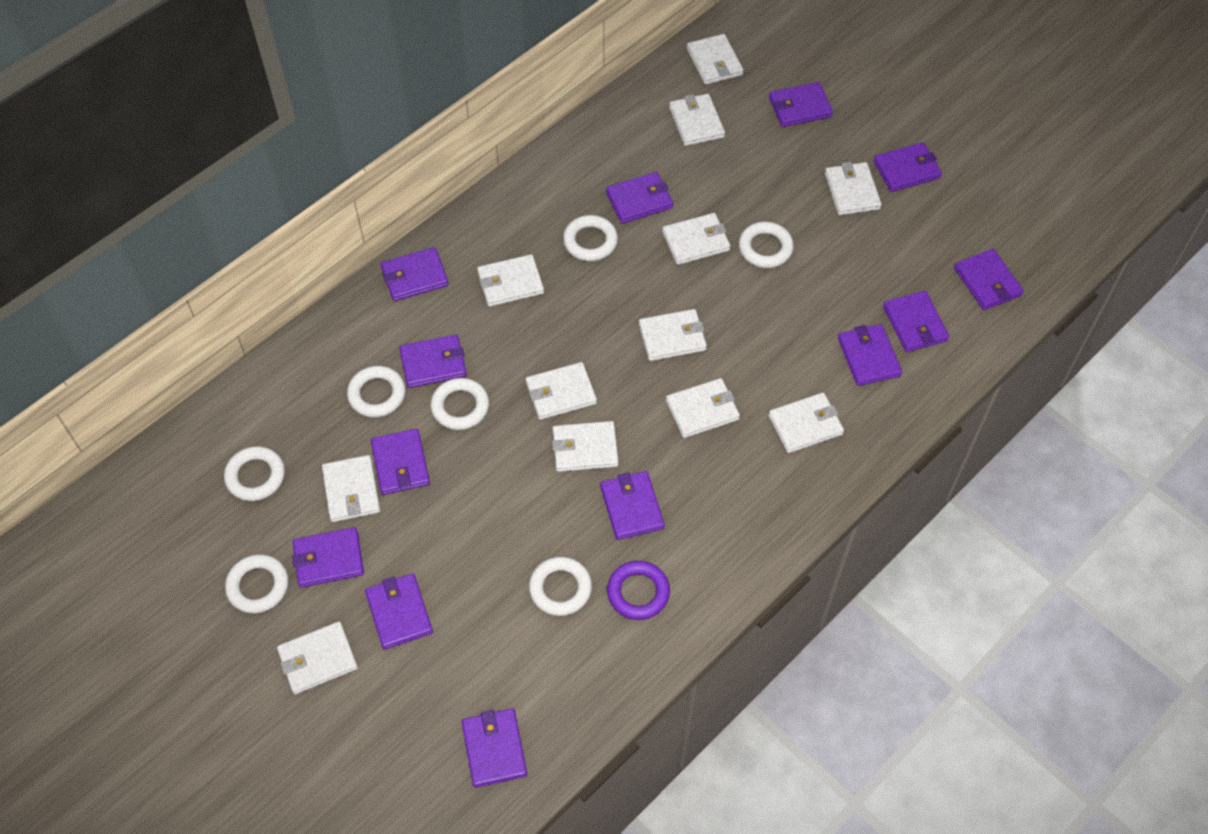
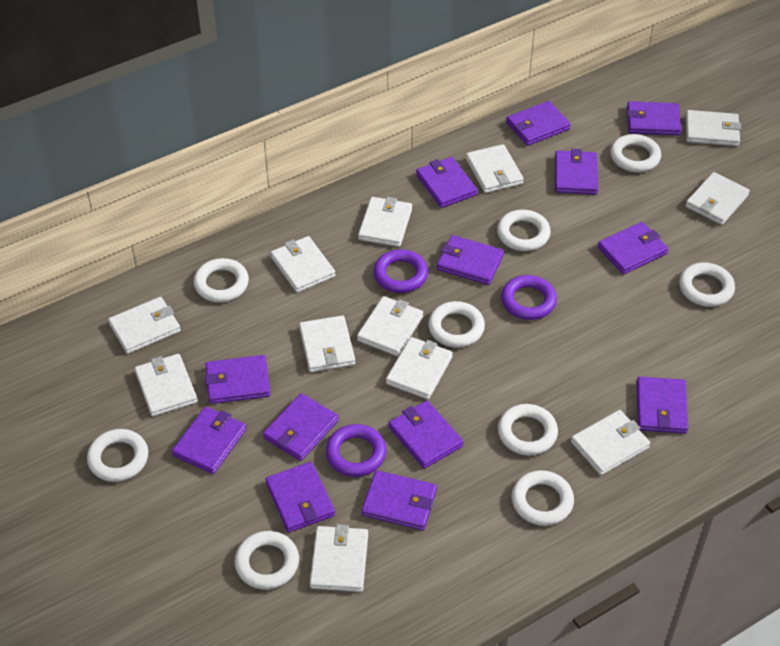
purple ring: 1 -> 3
white ring: 7 -> 9

